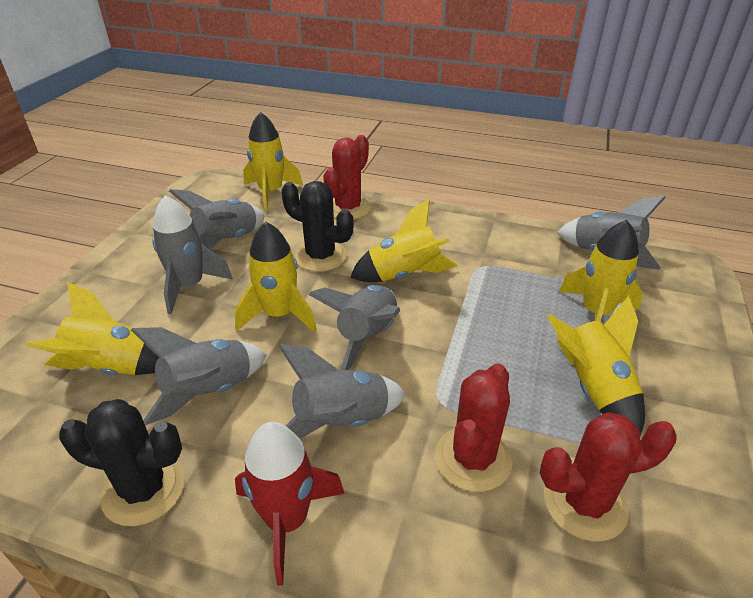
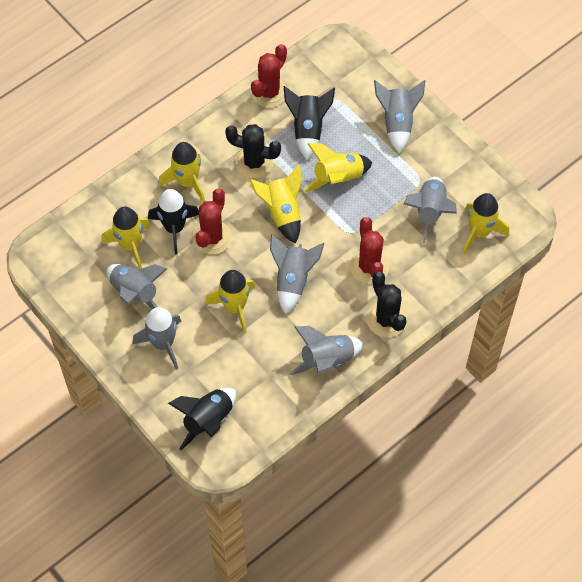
black rocket: 0 -> 3
red rocket: 1 -> 0

